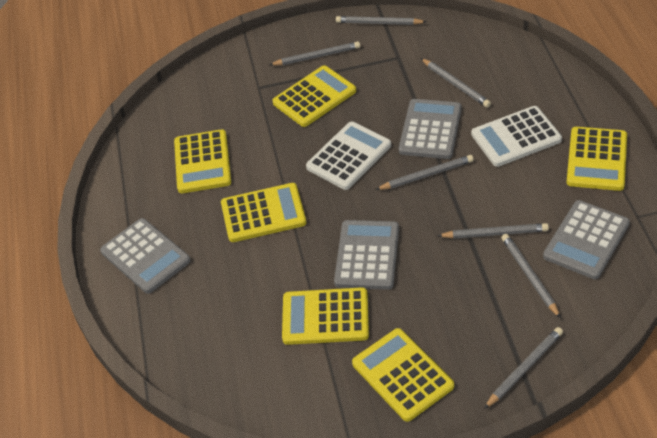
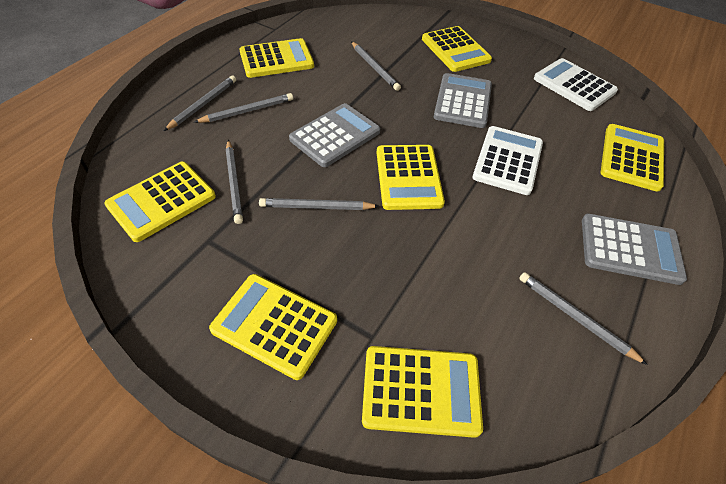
grey calculator: 4 -> 3
grey pencil: 7 -> 6
yellow calculator: 6 -> 7

